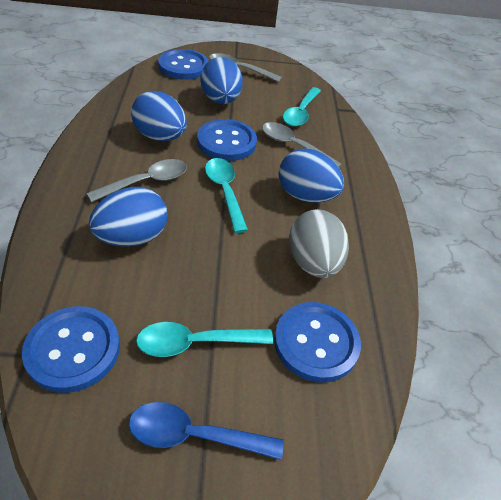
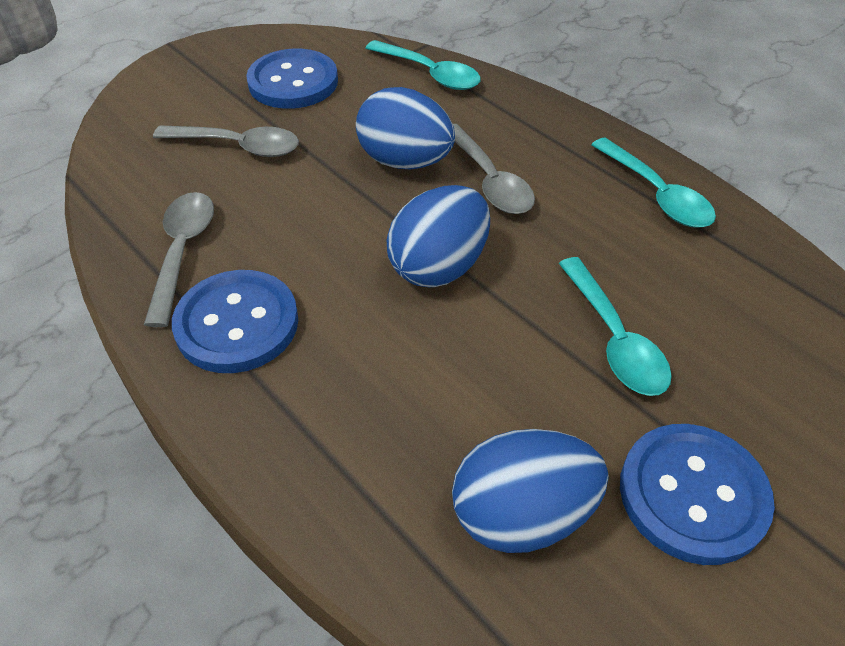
blue button: 4 -> 3
blue egg: 4 -> 3
blue spoon: 1 -> 0
grey egg: 1 -> 0

